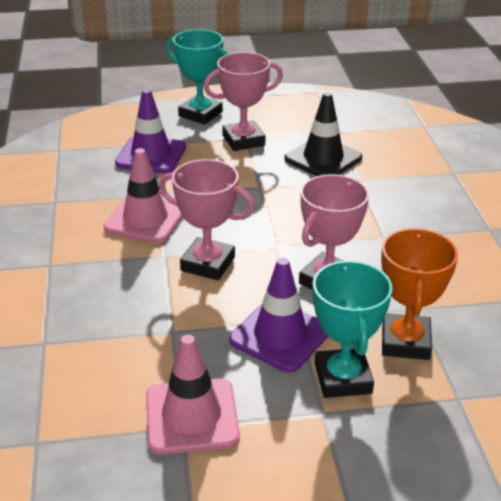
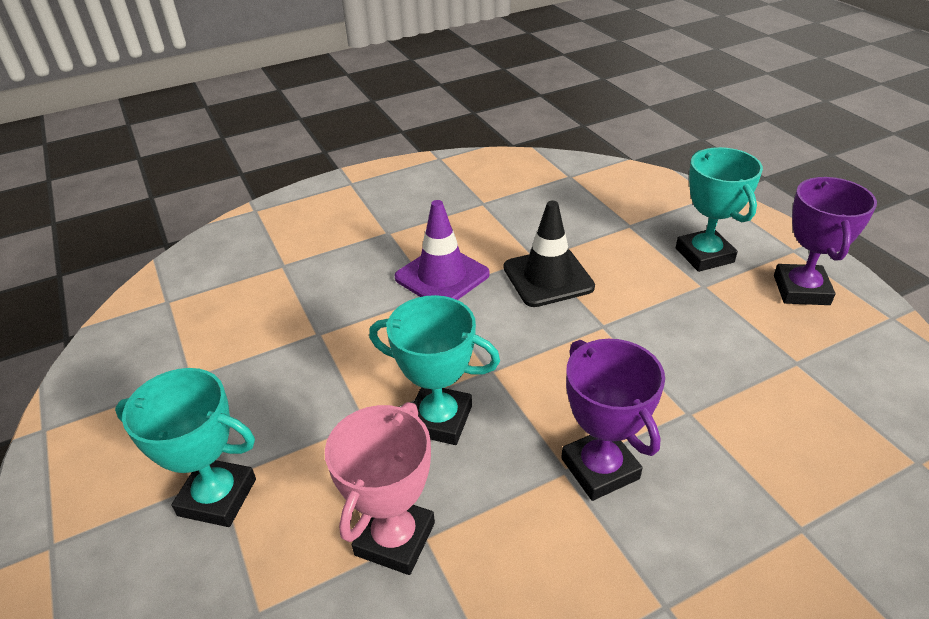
orange trophy: 1 -> 0
pink traffic cone: 2 -> 0
pink trophy: 3 -> 1
purple traffic cone: 2 -> 1
purple trophy: 0 -> 2
turquoise trophy: 2 -> 3

